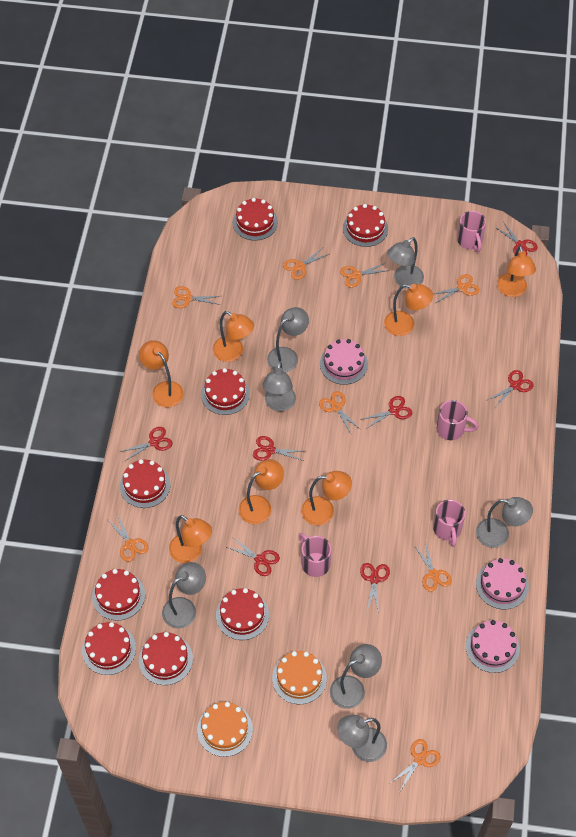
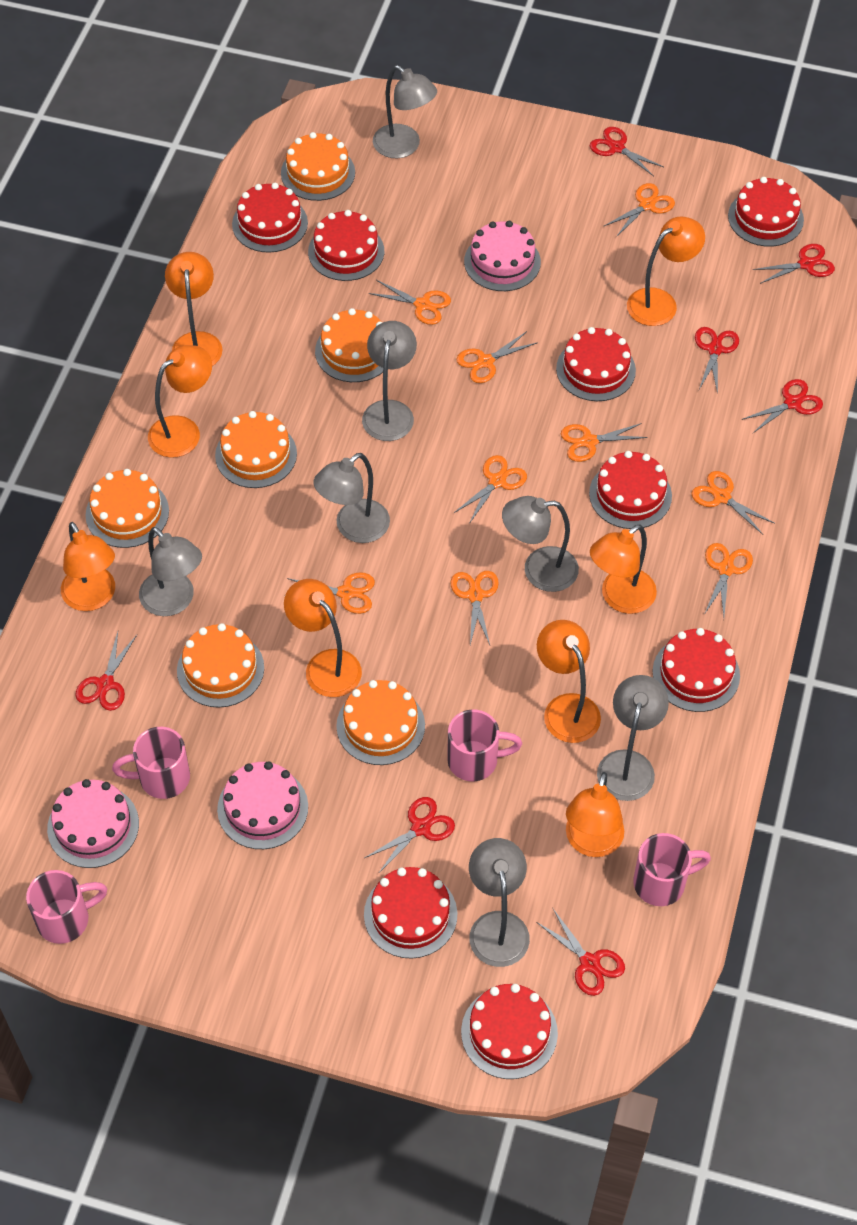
orange cake: 2 -> 6
orange lamp: 7 -> 8
orange scissors: 8 -> 9

